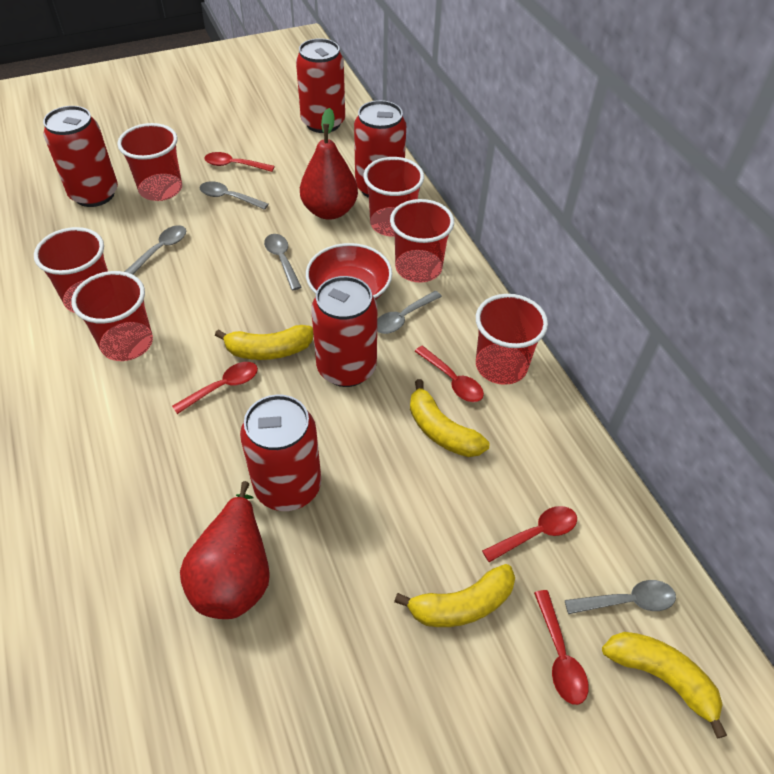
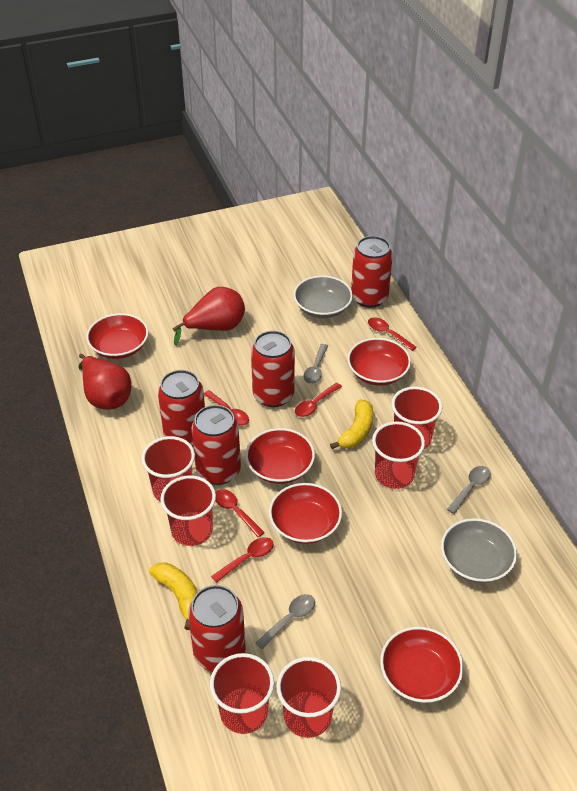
grey bowl: 0 -> 2
grey spoon: 5 -> 3
red bowl: 1 -> 5
yellow banana: 4 -> 2

